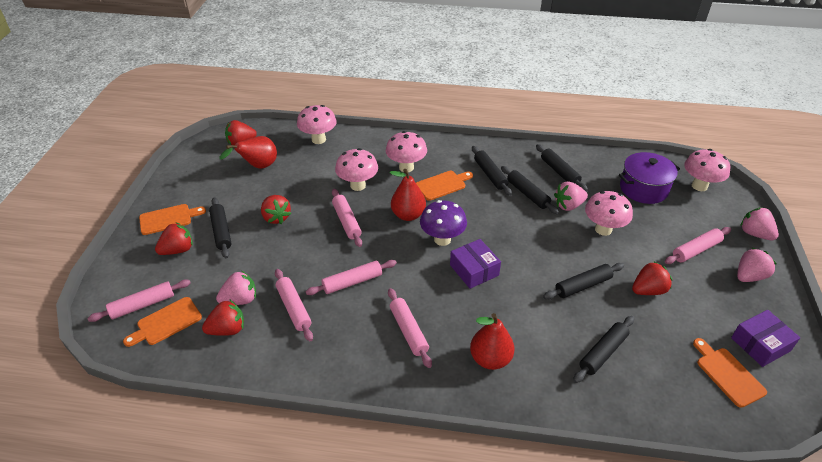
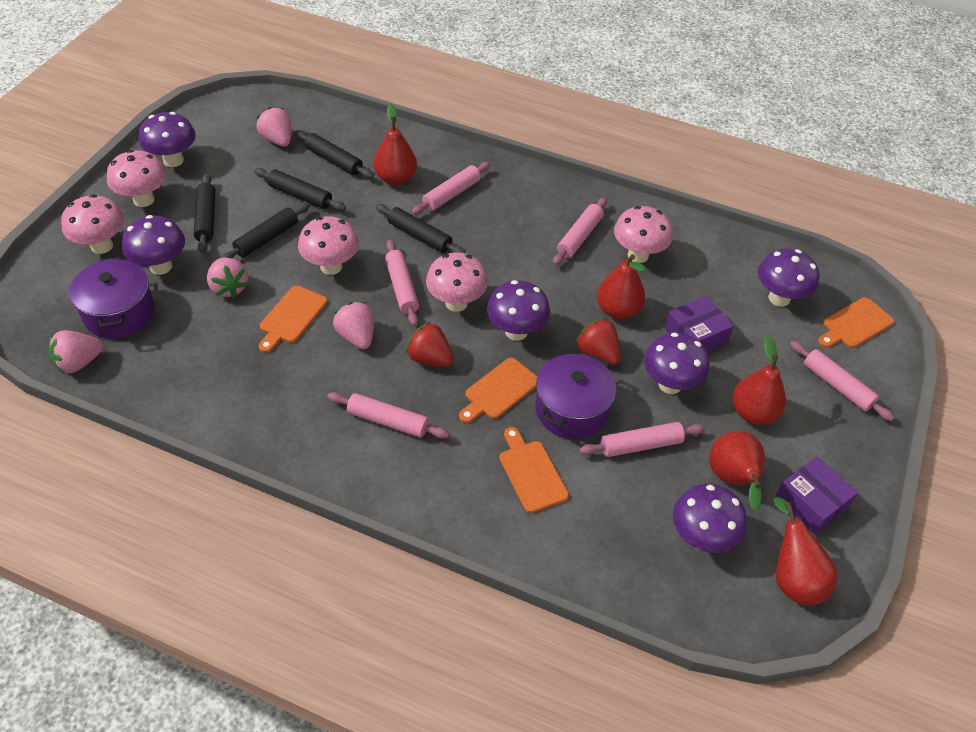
black rolling pin: 6 -> 5
purple mushroom: 1 -> 6
purple pot: 1 -> 2
red pear: 3 -> 5
red strawberry: 5 -> 2

